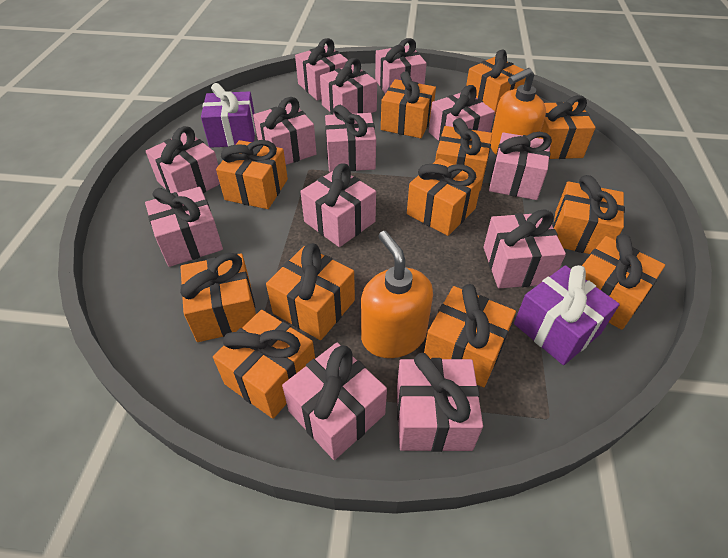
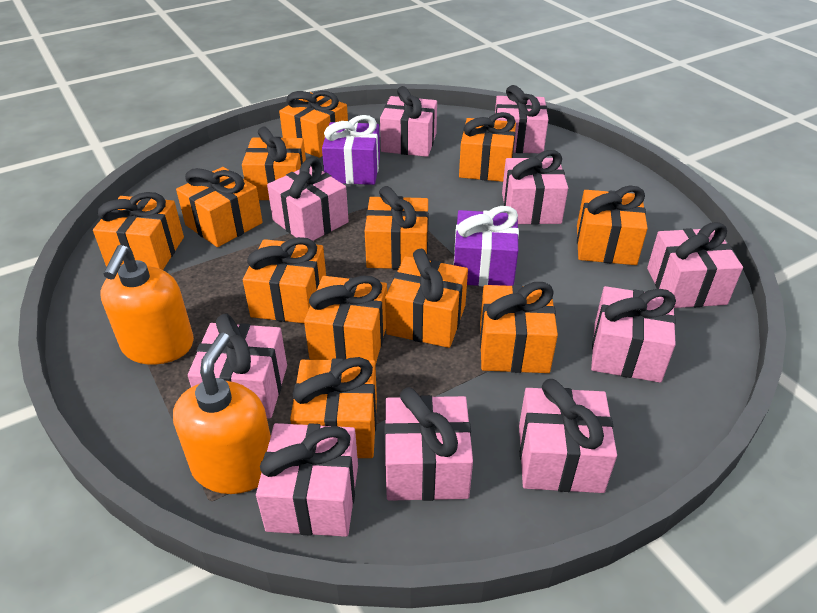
pink gift: 13 -> 10

